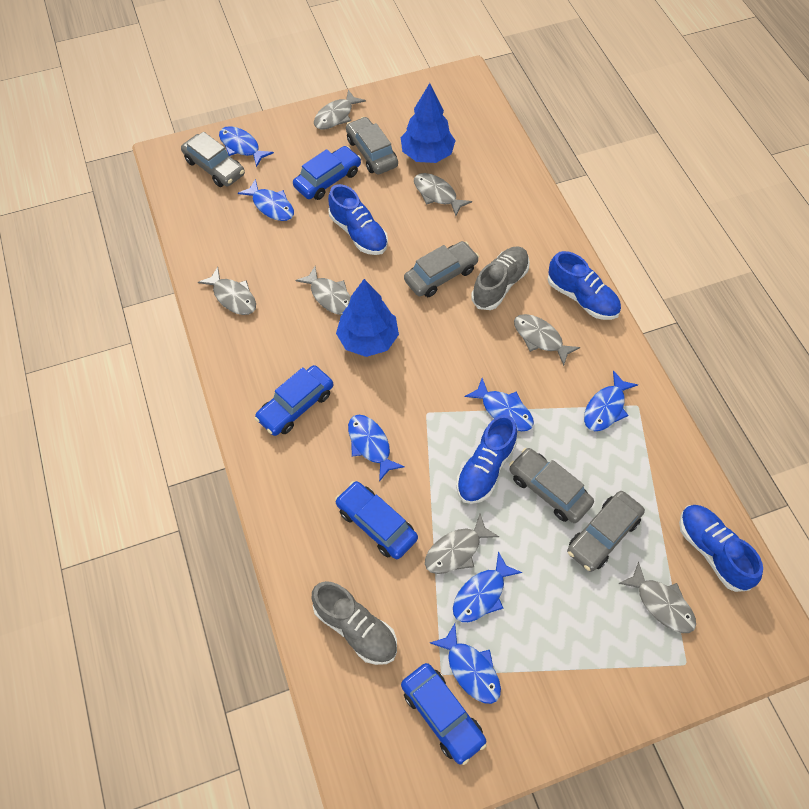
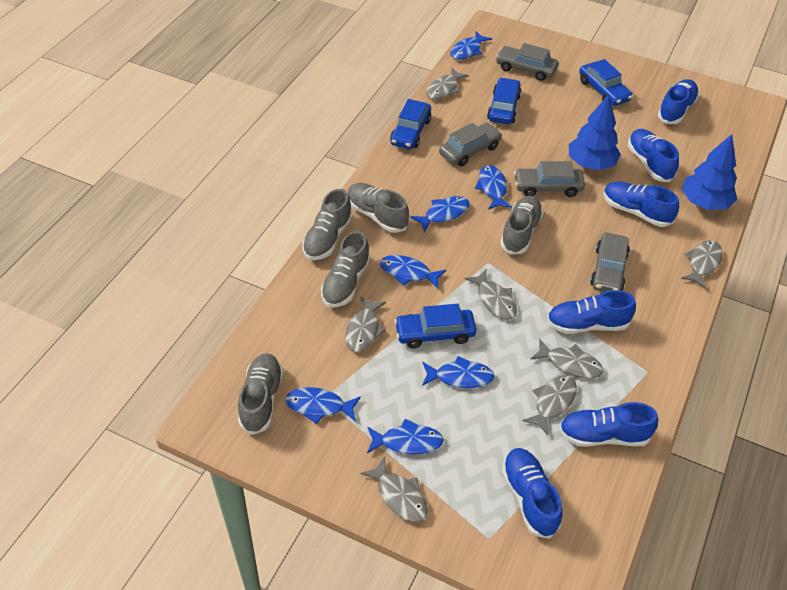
blue shoe: 4 -> 6
grey car: 5 -> 4
grey shoe: 2 -> 5

